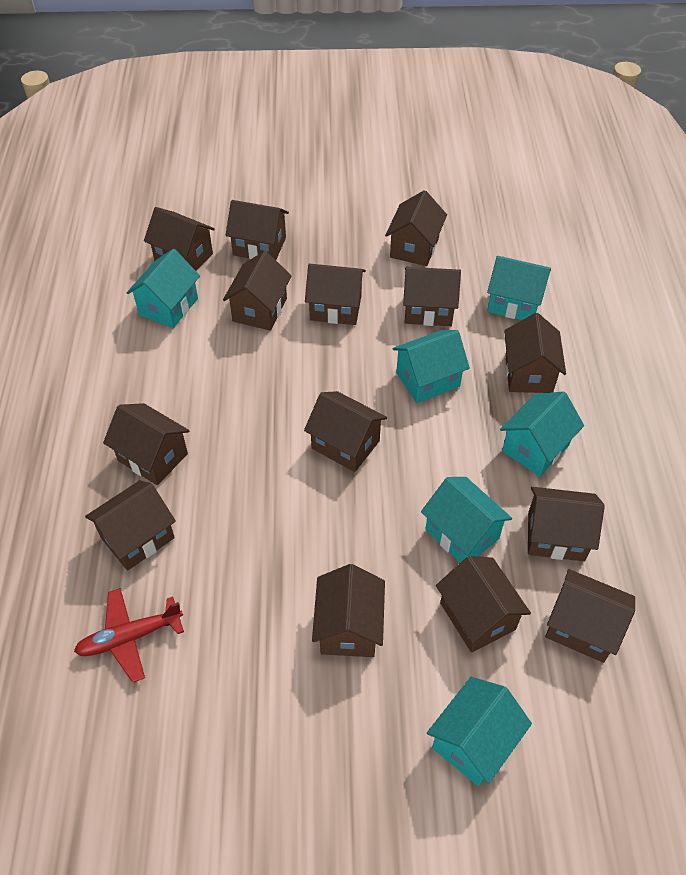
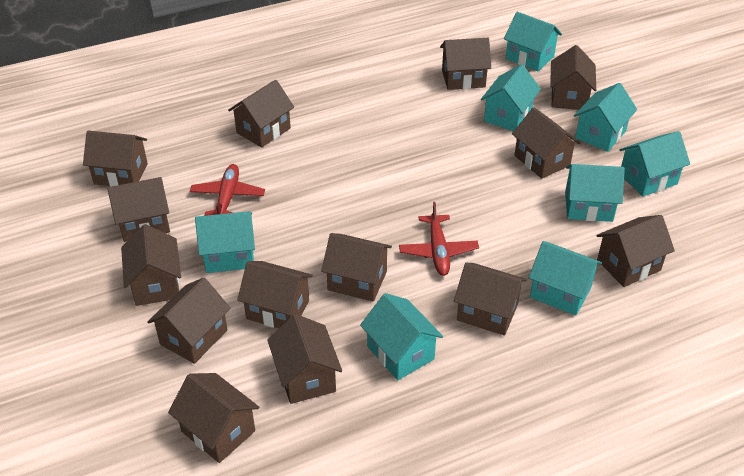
red plane: 1 -> 2
turquoise house: 6 -> 8

